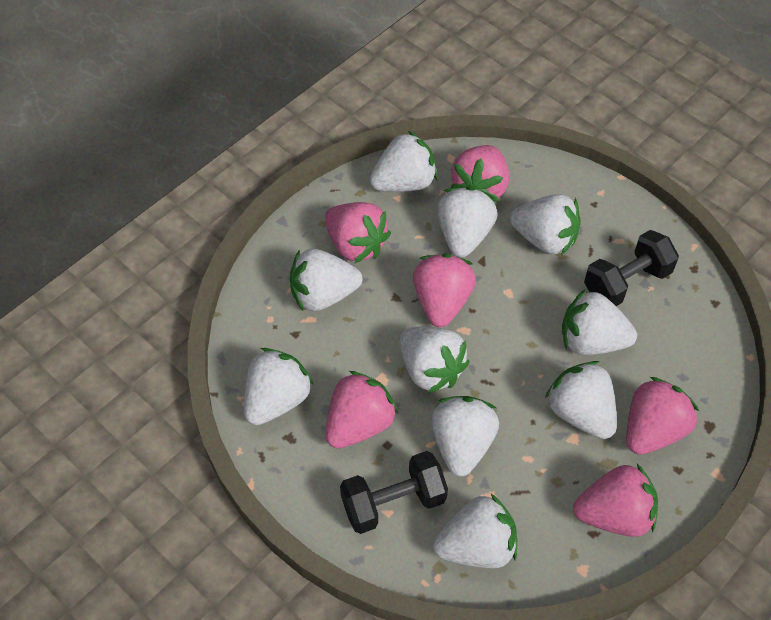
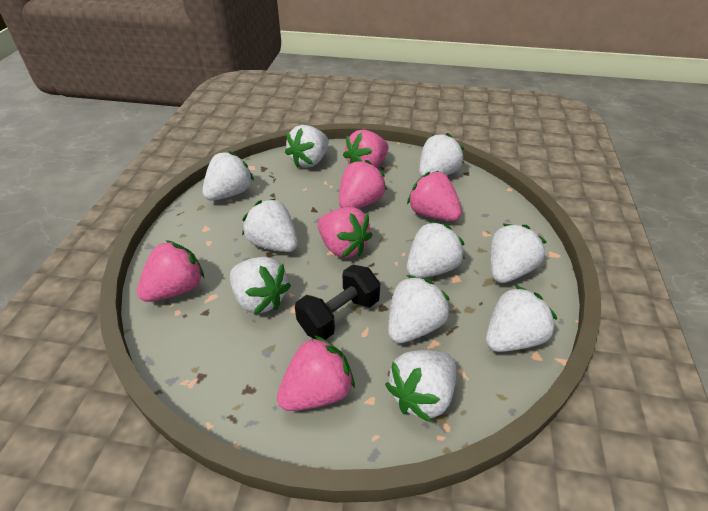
black dumbbell: 2 -> 1

